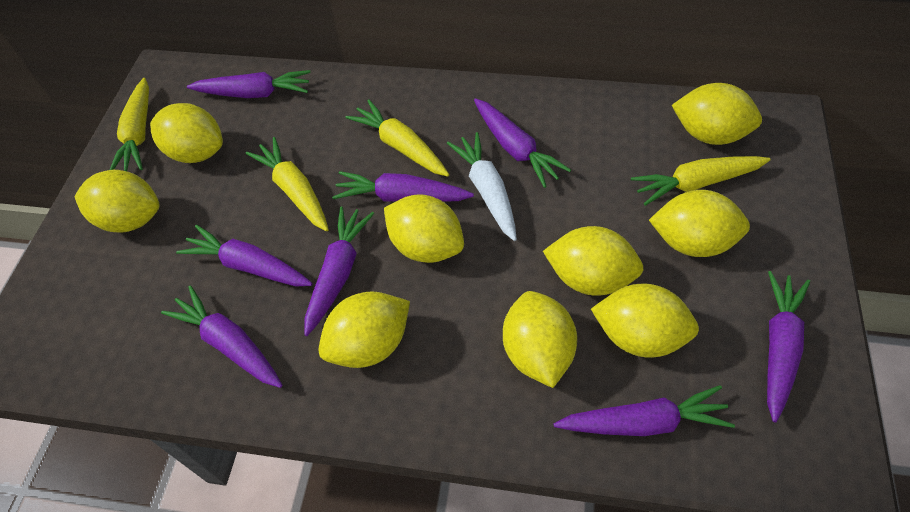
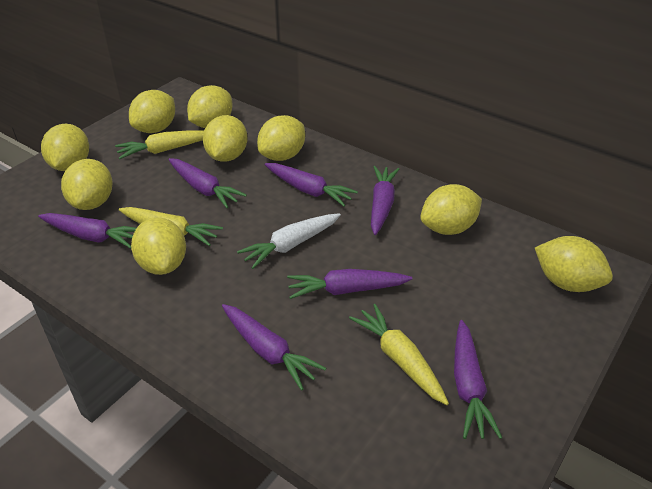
purple carrot: 8 -> 7
yellow carrot: 4 -> 3

